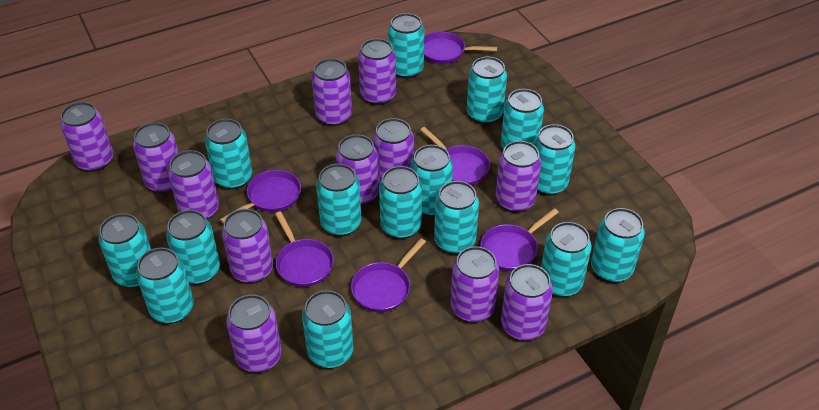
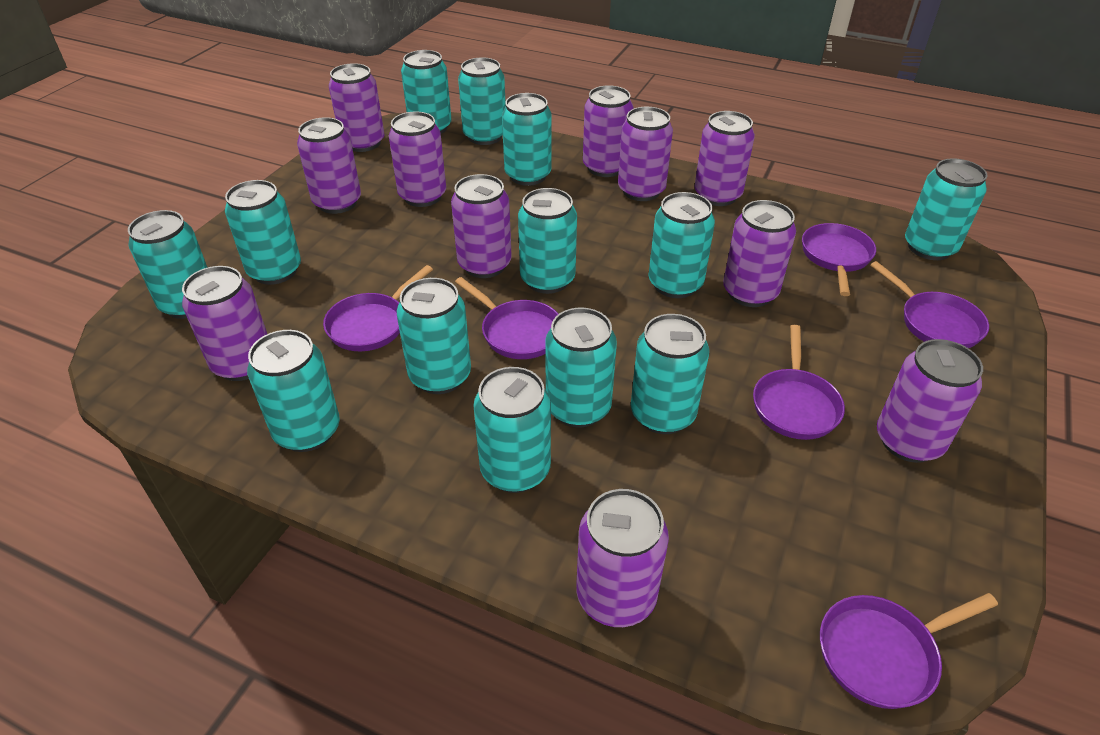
purple can: 12 -> 11
turquoise can: 15 -> 13

